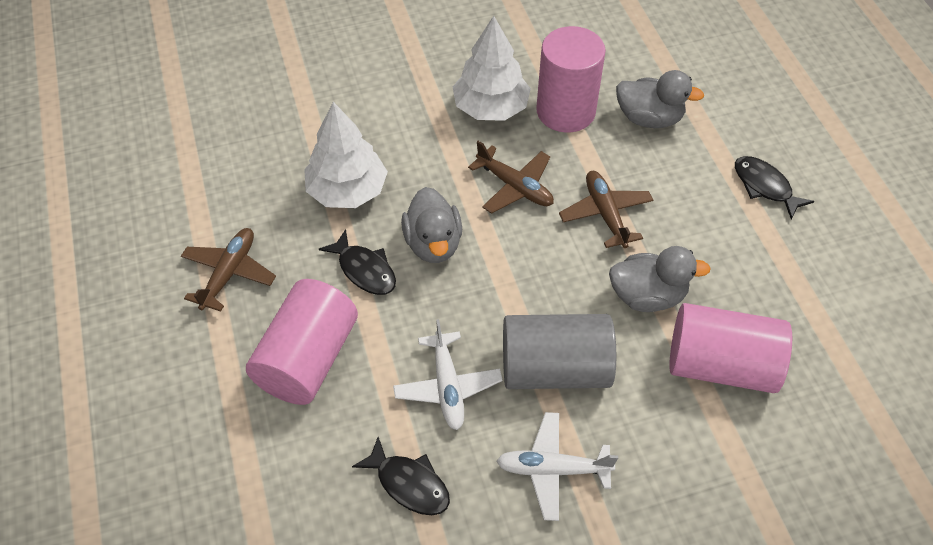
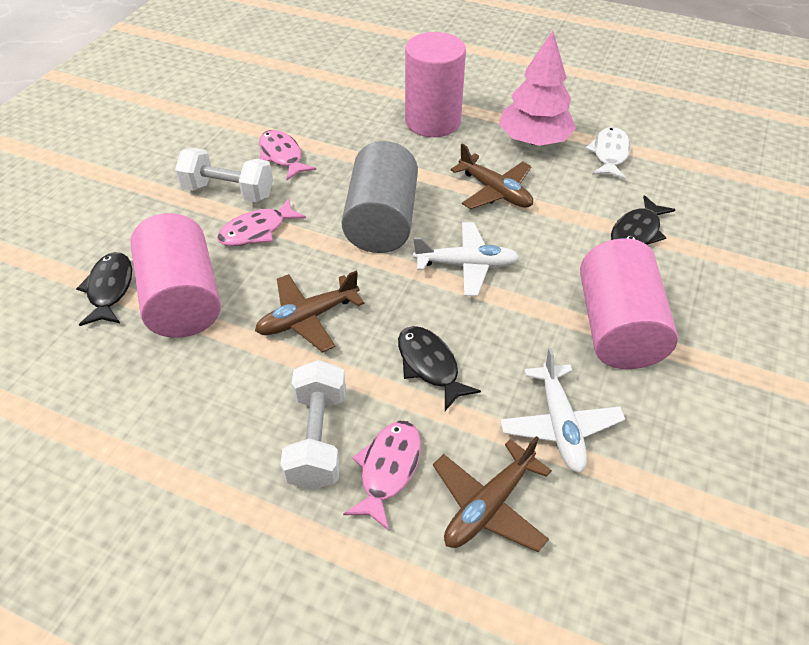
grey duck: 3 -> 0
pink fish: 0 -> 3
pink tree: 0 -> 1
white dumbbell: 0 -> 2
white fish: 0 -> 1
white tree: 2 -> 0

